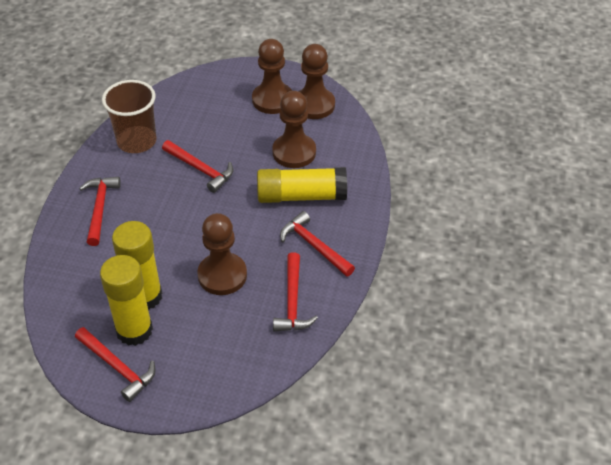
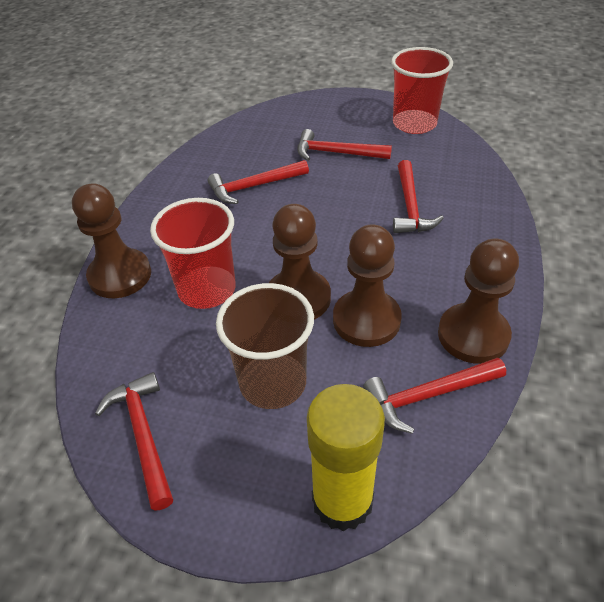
red cup: 0 -> 2
yellow glue stick: 3 -> 1

